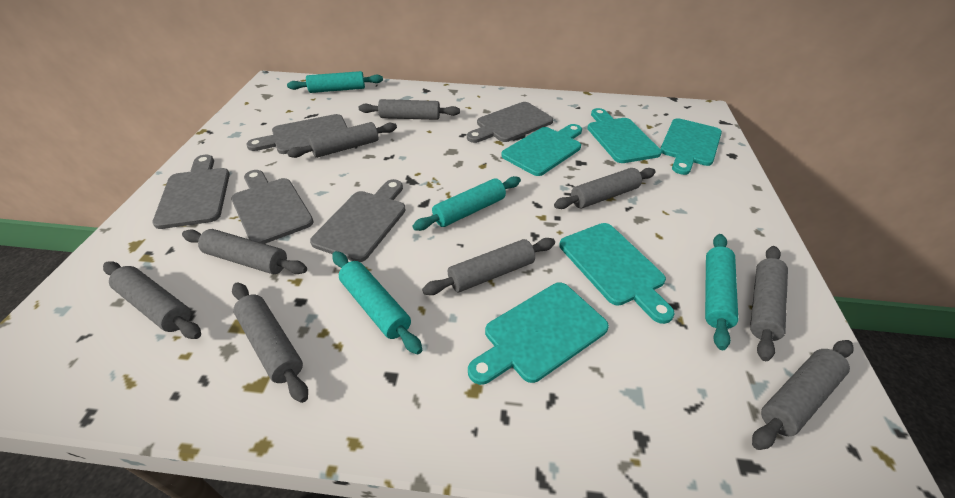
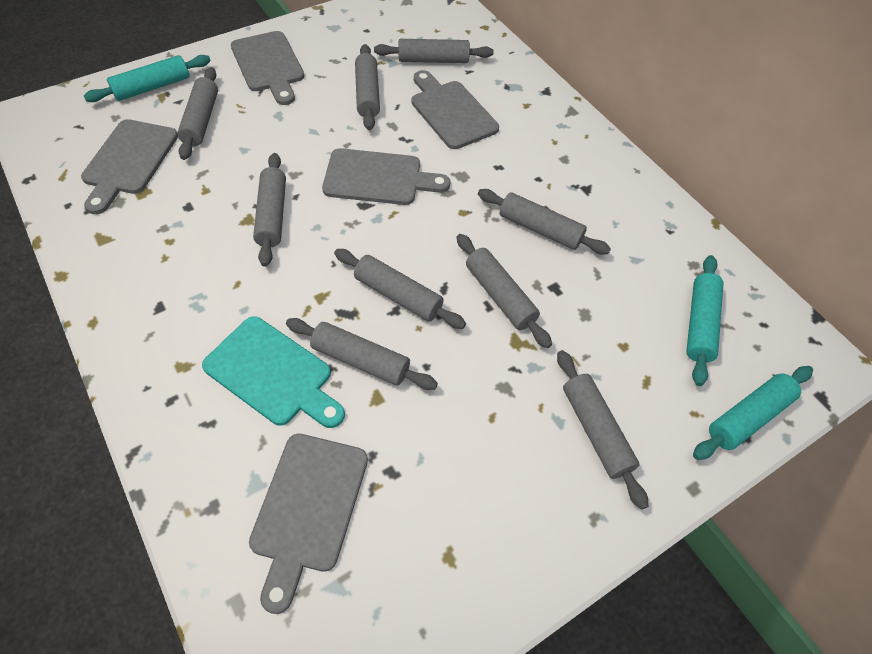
turquoise cutting board: 5 -> 1
turquoise rolling pin: 4 -> 3

